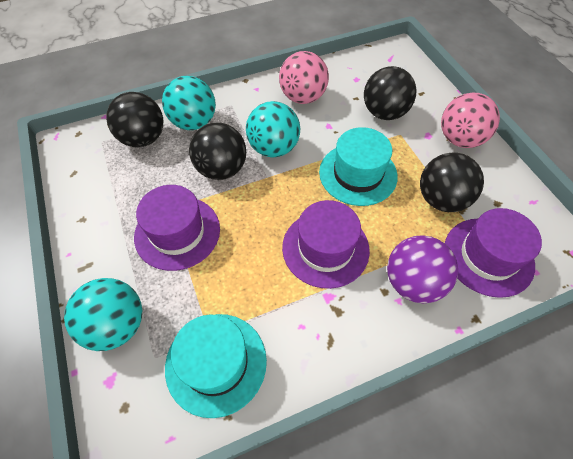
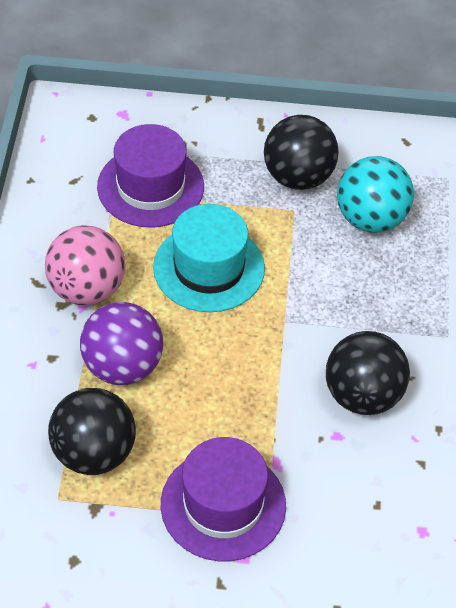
black ball: 4 -> 3
pink ball: 2 -> 1
purple hat: 3 -> 2
turquoise ball: 3 -> 1
turquoise hat: 2 -> 1

